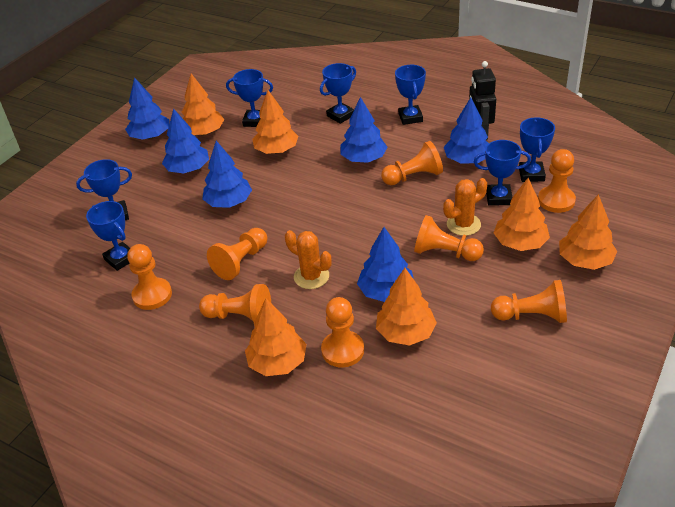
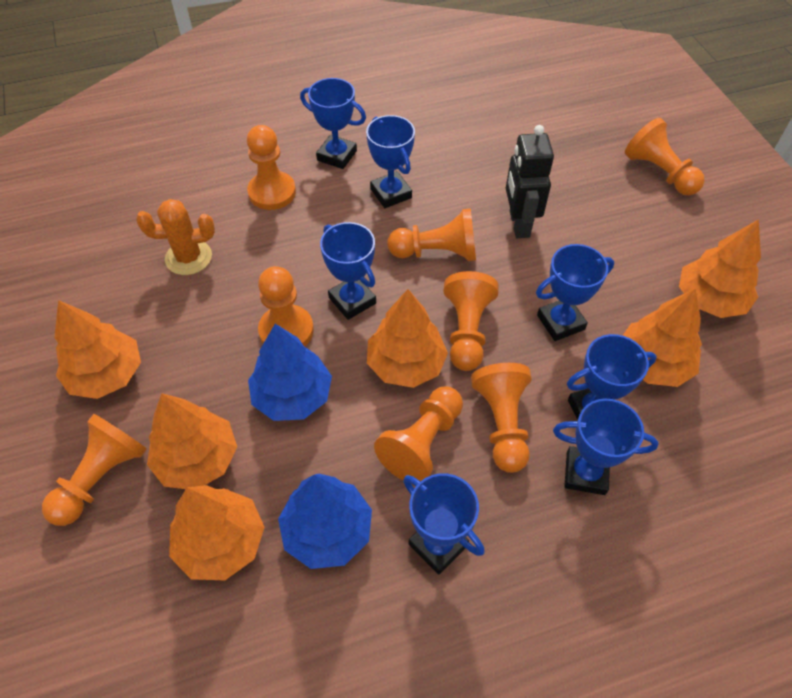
blue tree: 6 -> 2
orange cactus: 2 -> 1

